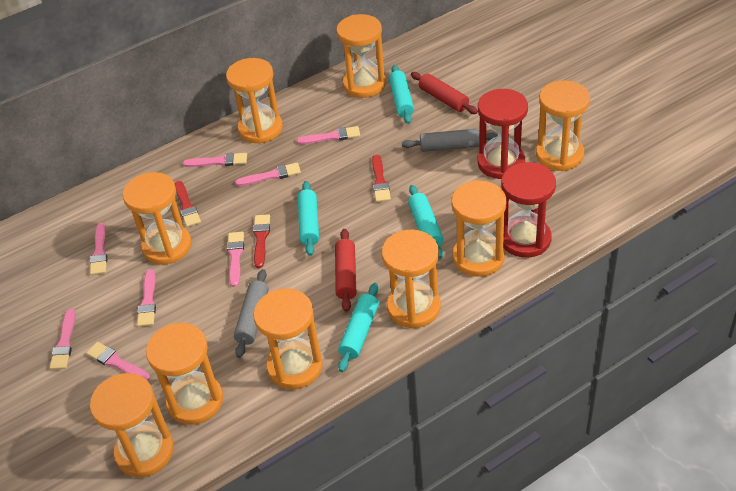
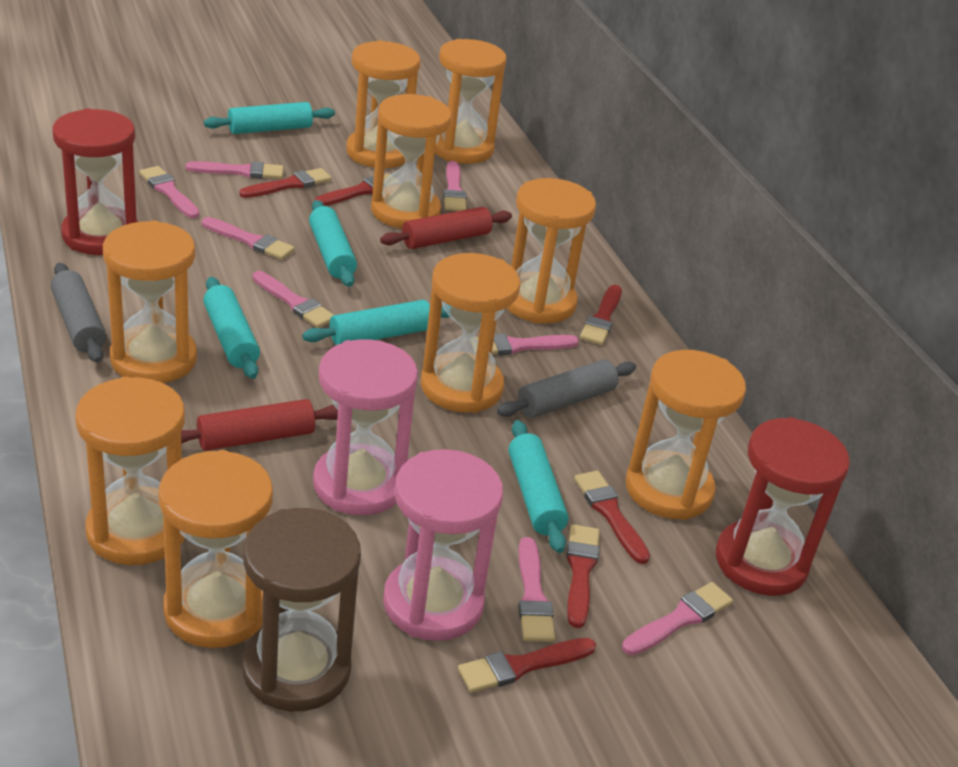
brown hourglass: 0 -> 1
pink hourglass: 0 -> 2
red brush: 3 -> 6
turquoise rolling pin: 4 -> 5

